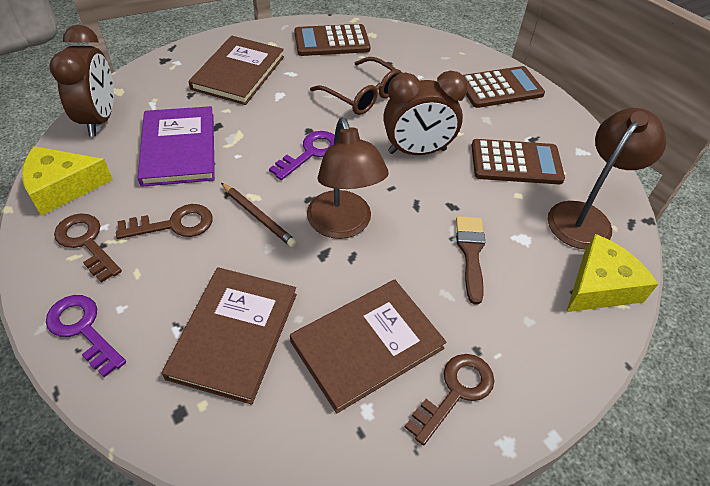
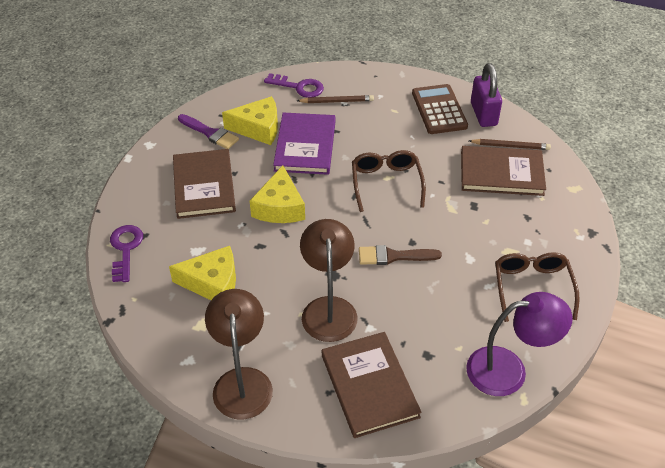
brown calculator: 3 -> 1
brown clock: 2 -> 0
brown glasses: 1 -> 2
brown key: 3 -> 0
brown pencil: 1 -> 2
purple brush: 0 -> 1
purple lamp: 0 -> 1
purple padlock: 0 -> 1
yellow cheese: 2 -> 3

